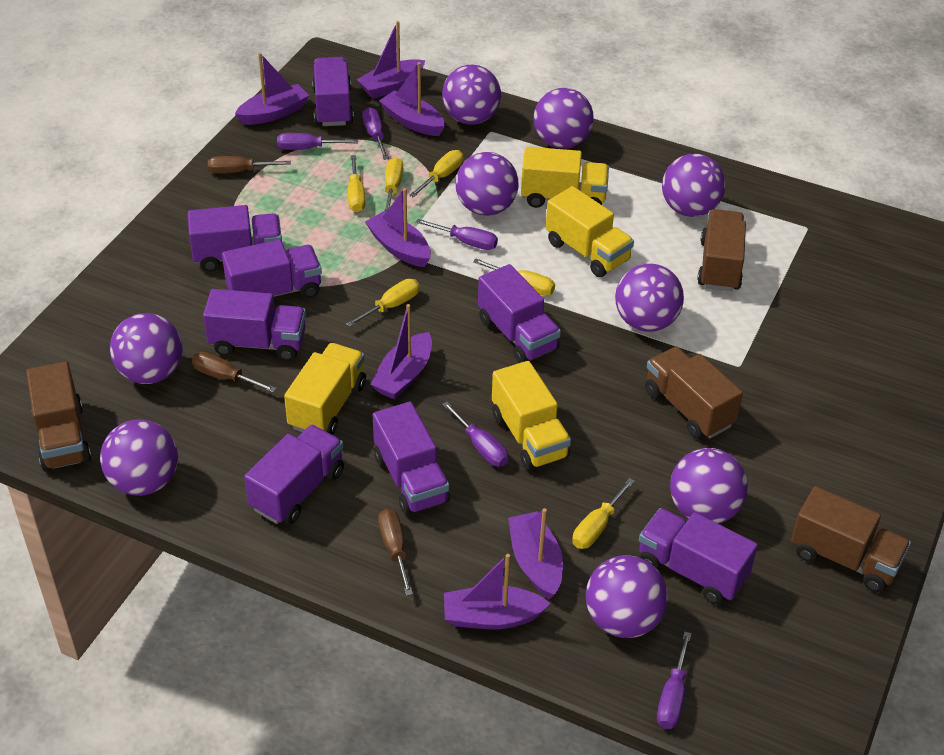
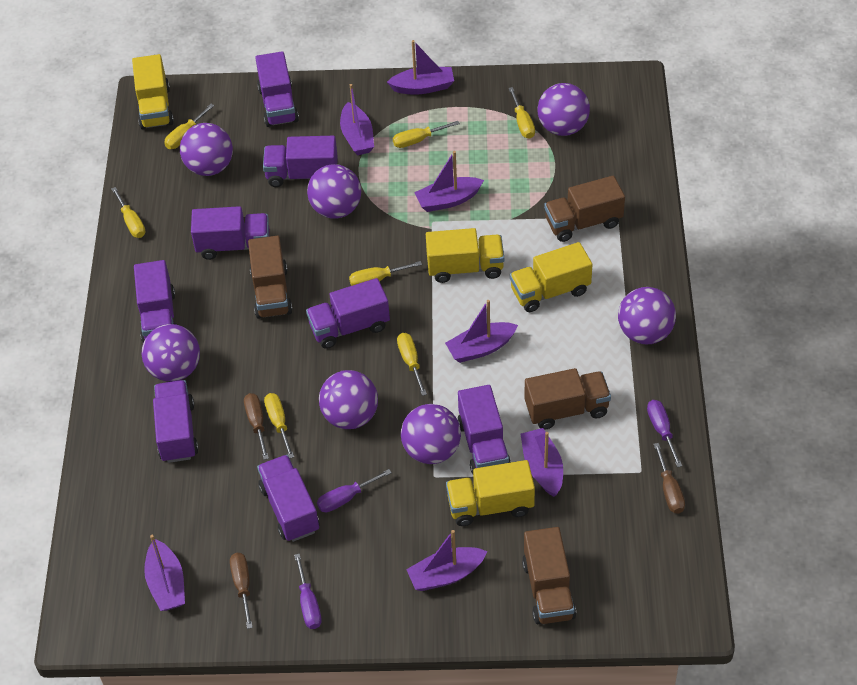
purple ball: 9 -> 7
purple screwdriver: 5 -> 3
yellow screwdriver: 6 -> 7

